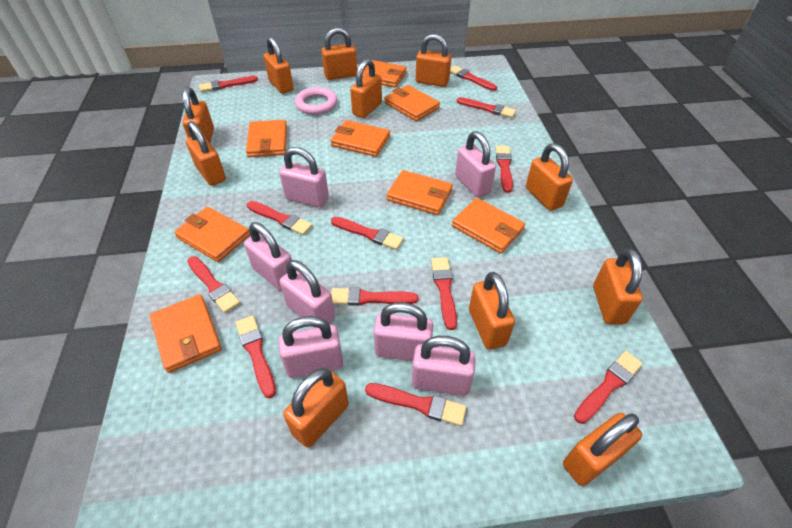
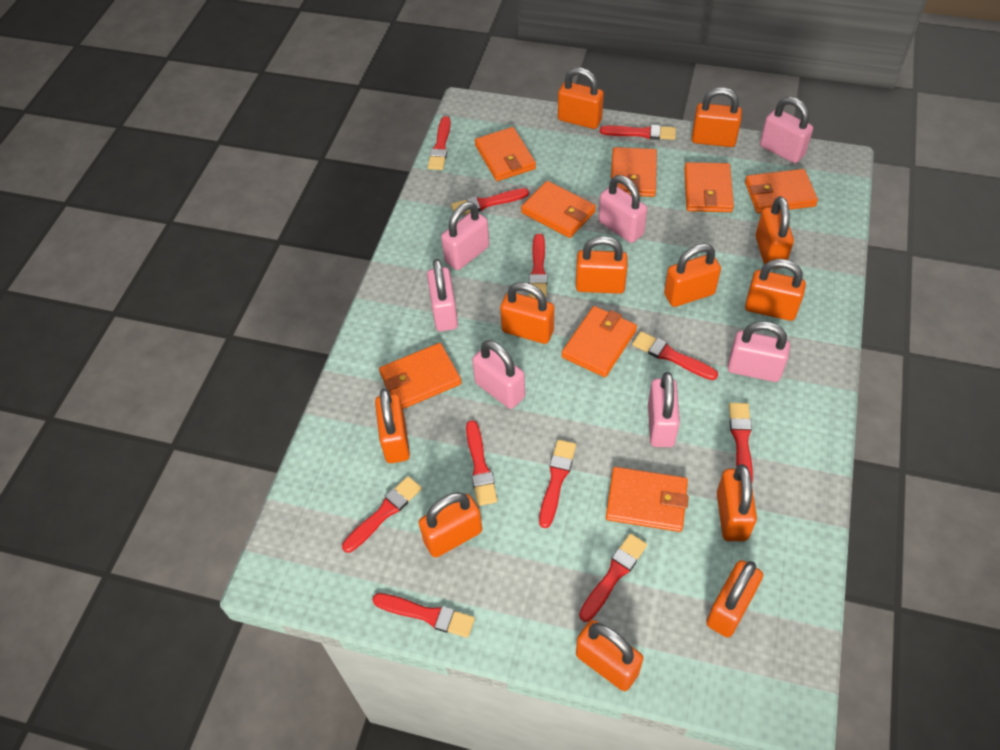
orange padlock: 11 -> 12
pink ring: 1 -> 0
red brush: 12 -> 11

